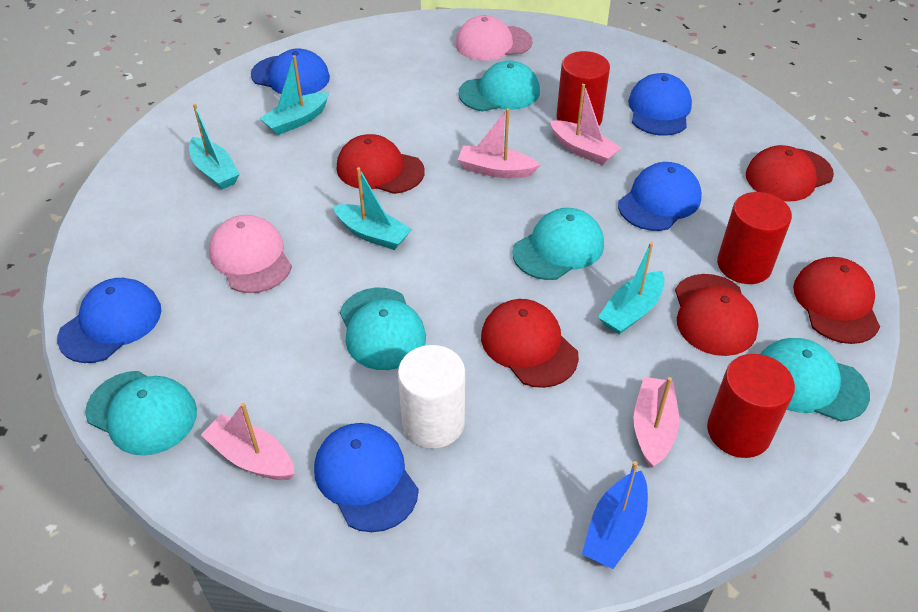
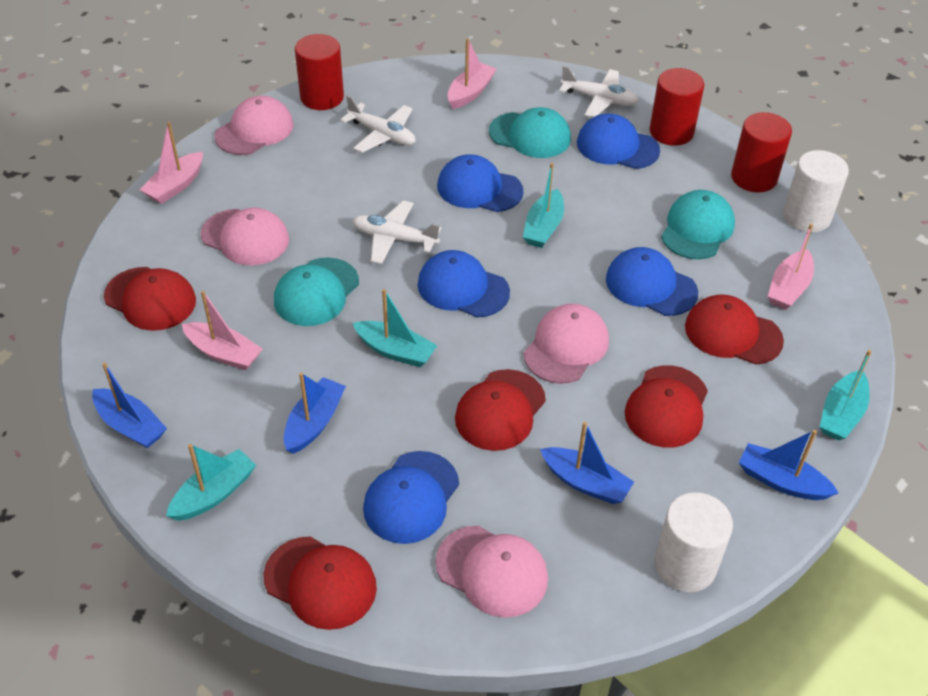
blue boat: 1 -> 4
pink cap: 2 -> 4
turquoise cap: 5 -> 3
white cylinder: 1 -> 2
white plane: 0 -> 3

